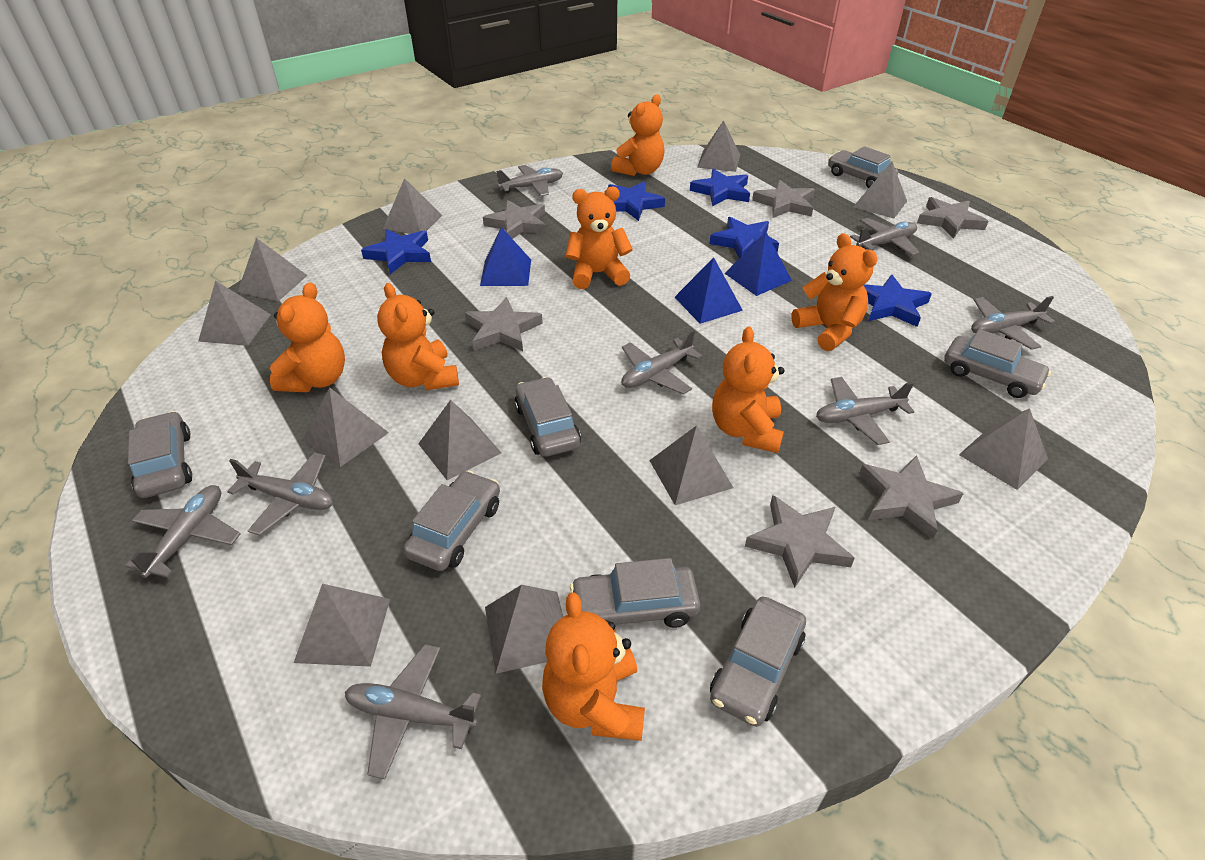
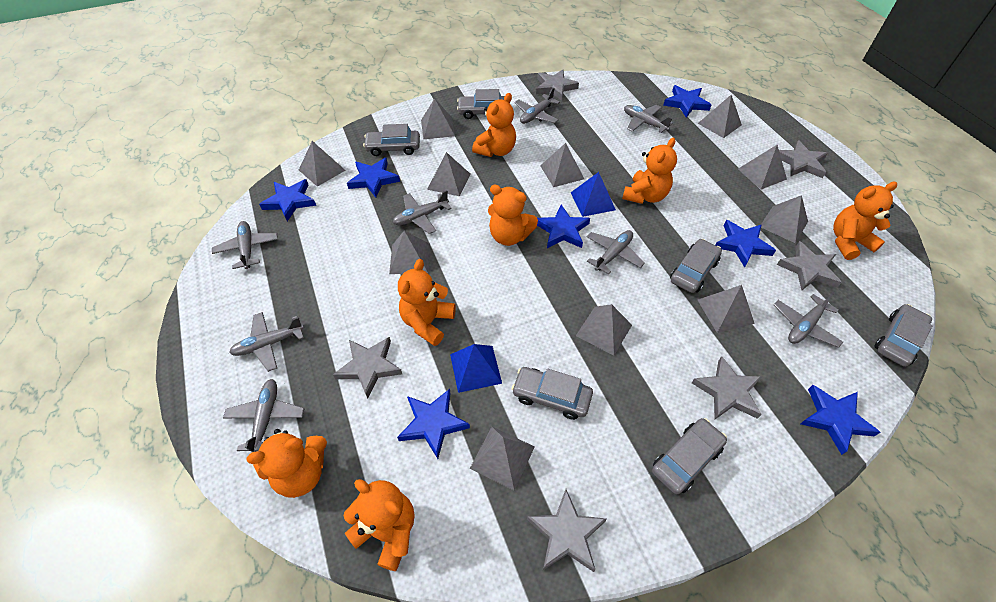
blue pyramid: 3 -> 2
blue star: 5 -> 7
grey car: 7 -> 6

